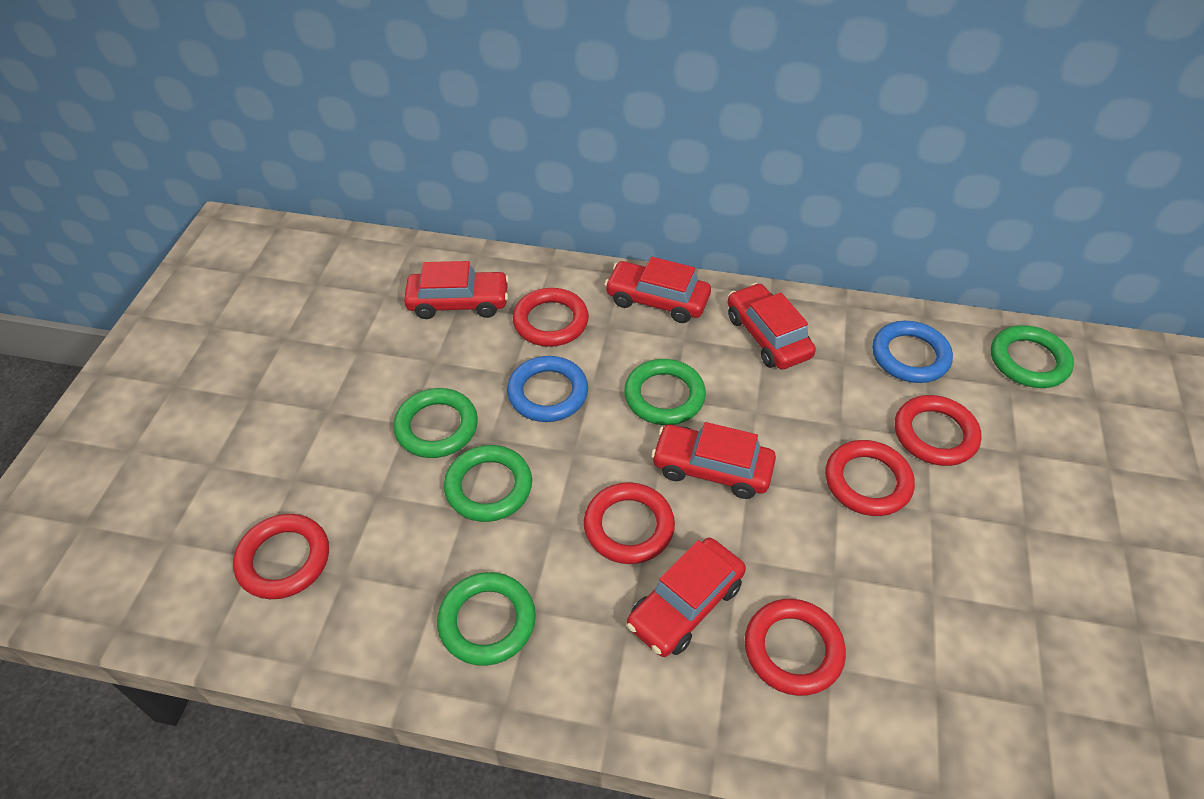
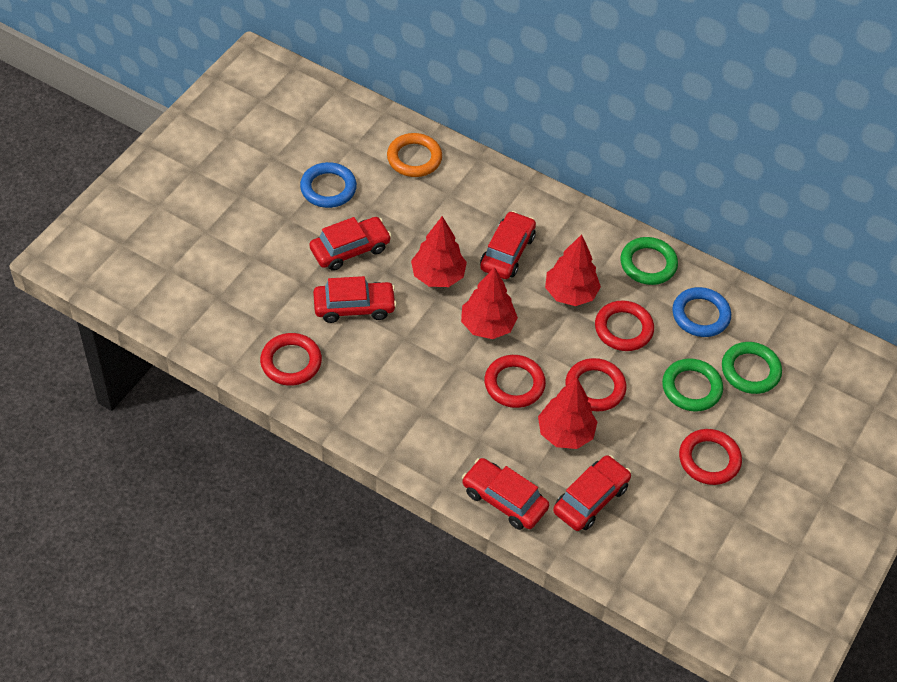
green ring: 5 -> 3
orange ring: 0 -> 1
red ring: 6 -> 5
red tree: 0 -> 4

